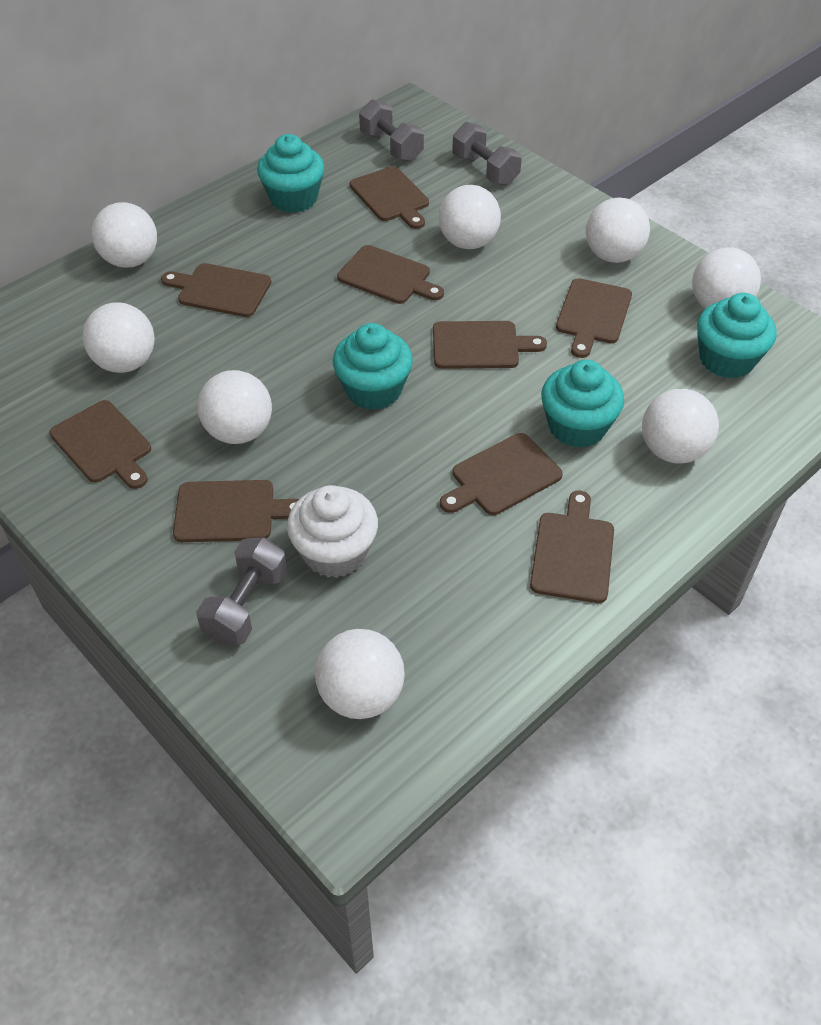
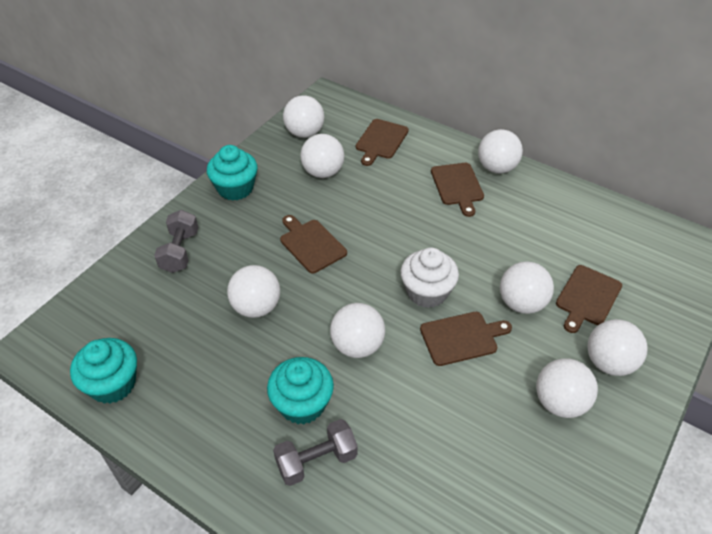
brown cutting board: 9 -> 5
grey dumbbell: 3 -> 2
turquoise cupcake: 4 -> 3

